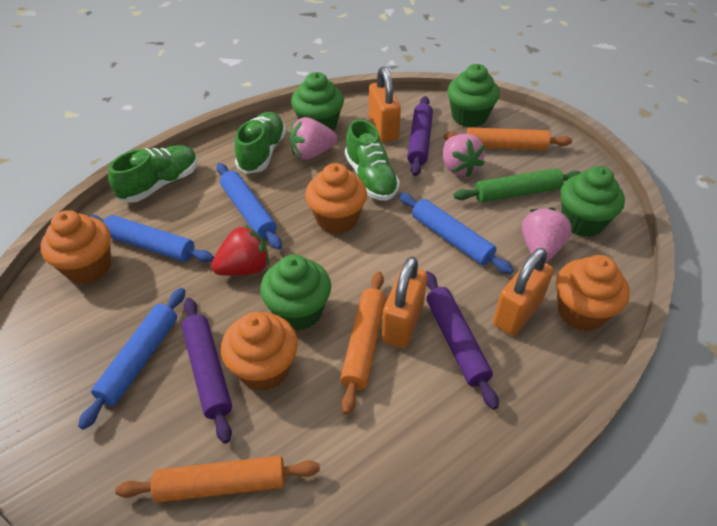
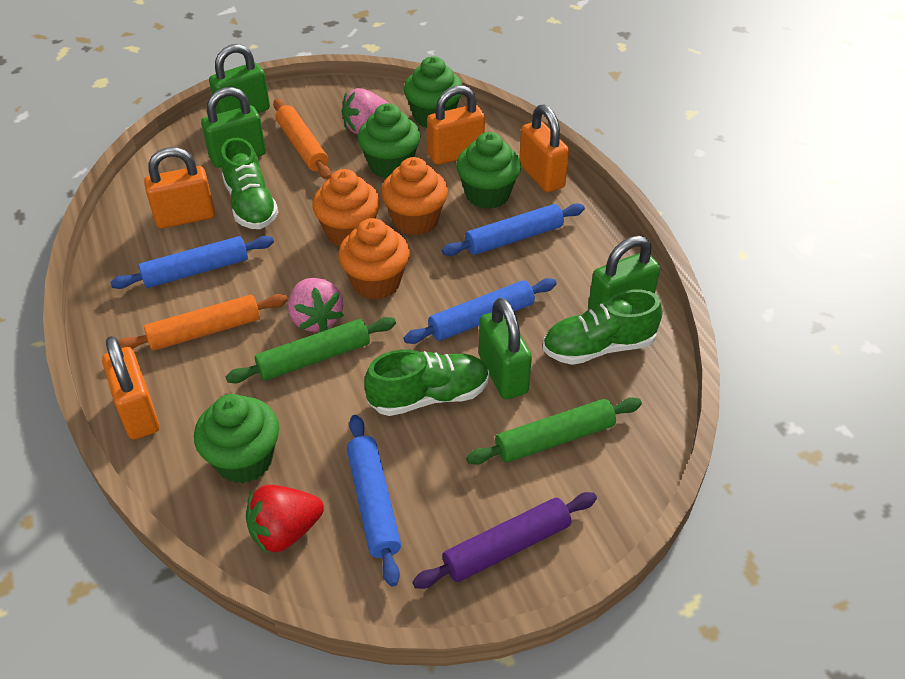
green padlock: 0 -> 4
green rolling pin: 1 -> 2
orange cupcake: 4 -> 3
orange padlock: 3 -> 4
orange rolling pin: 3 -> 2
pink strawberry: 3 -> 2
purple rolling pin: 3 -> 1

